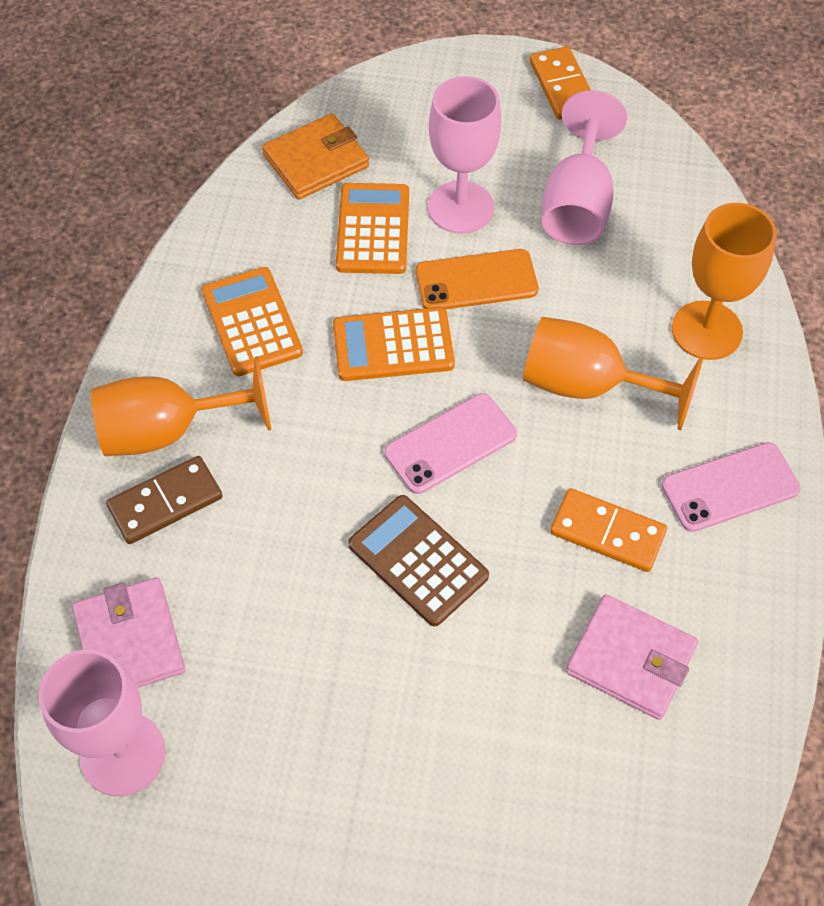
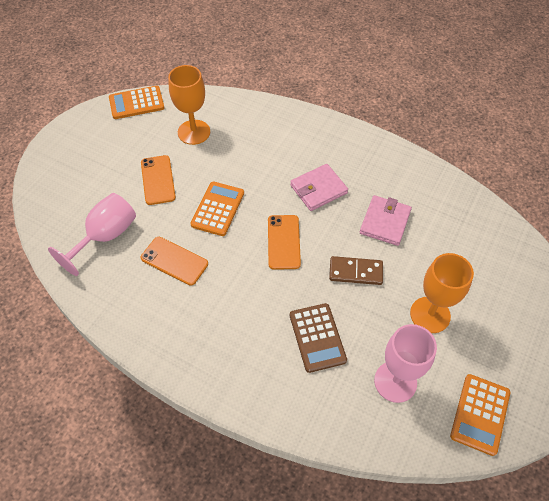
orange domino: 2 -> 0
orange goblet: 3 -> 2
orange phone: 1 -> 3
orange wallet: 1 -> 0
pink goblet: 3 -> 2
pink phone: 2 -> 0

